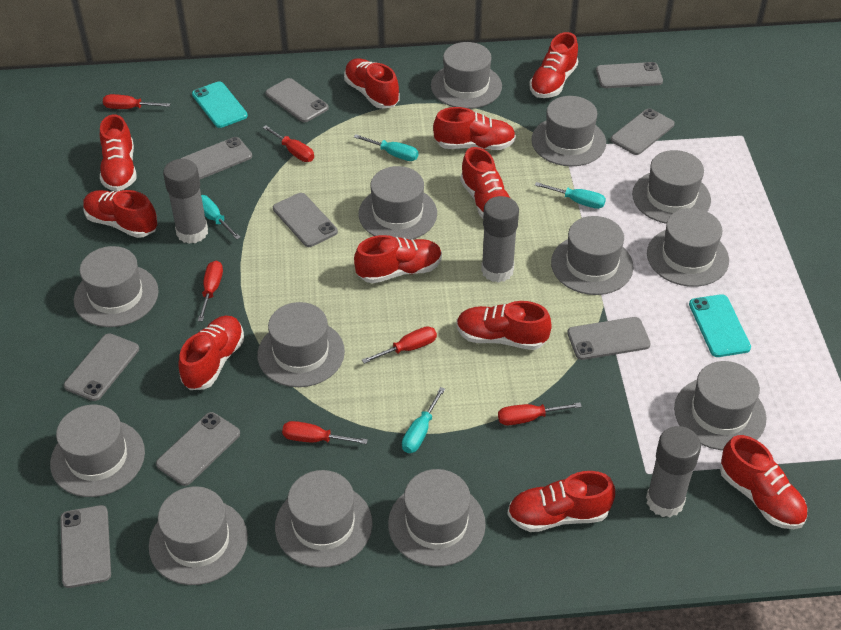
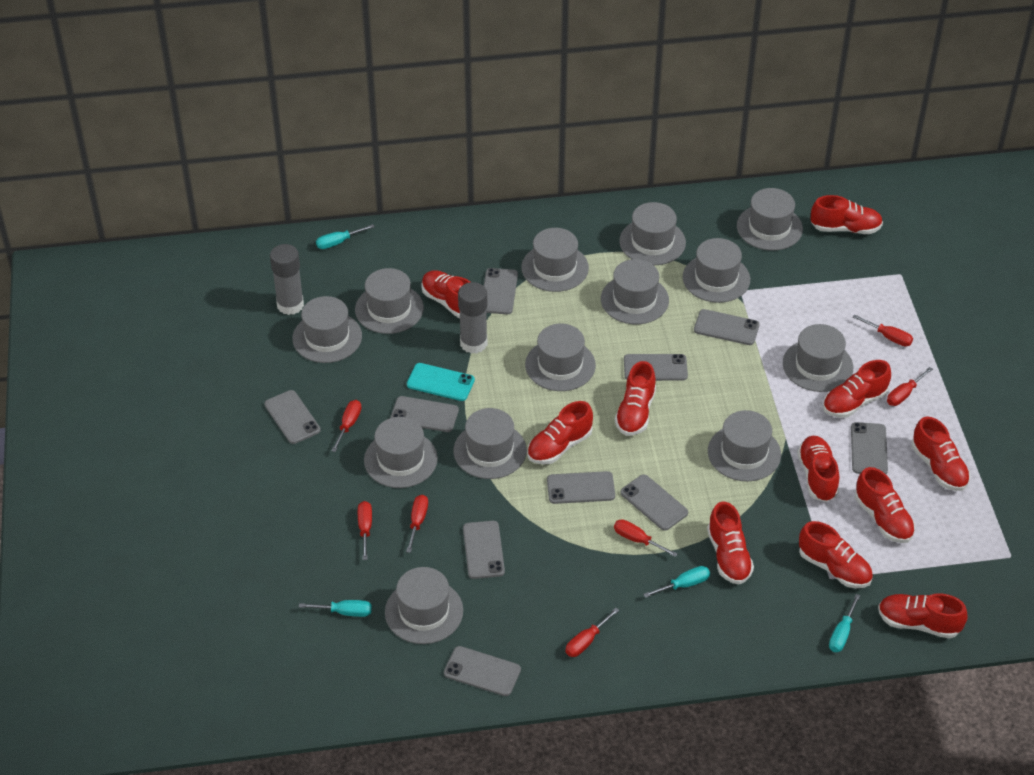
grey glue stick: 3 -> 2
grey phone: 9 -> 10
red screwdriver: 6 -> 7
turquoise phone: 2 -> 1

